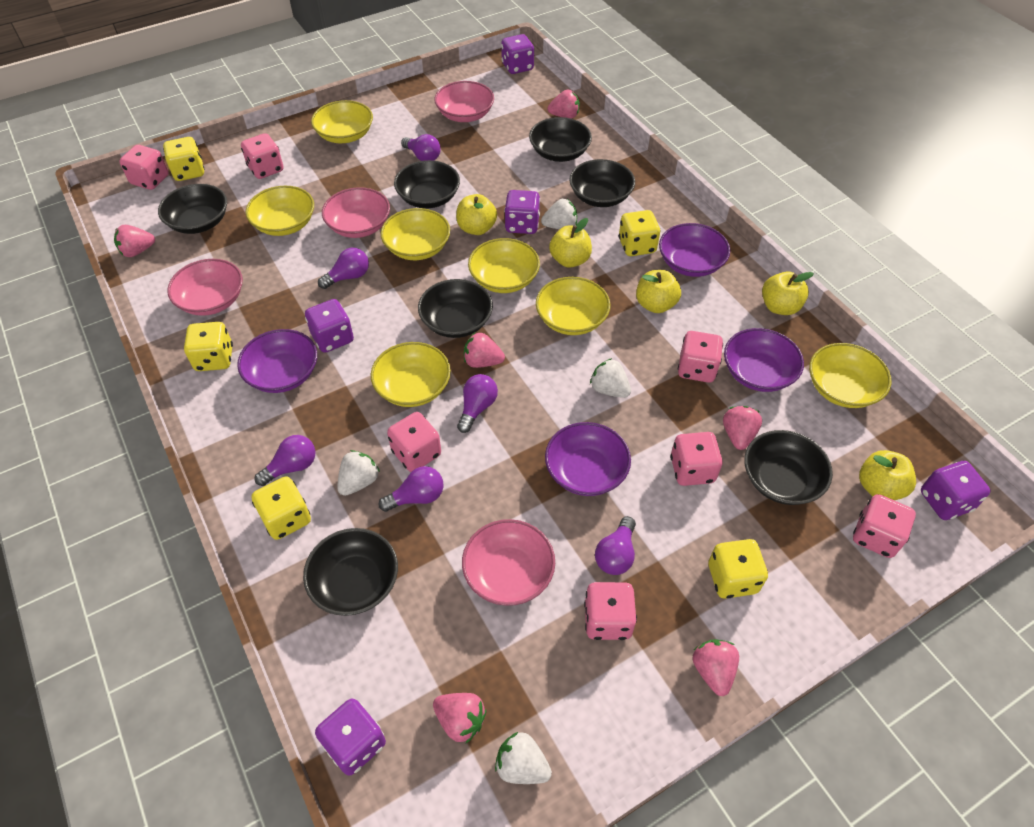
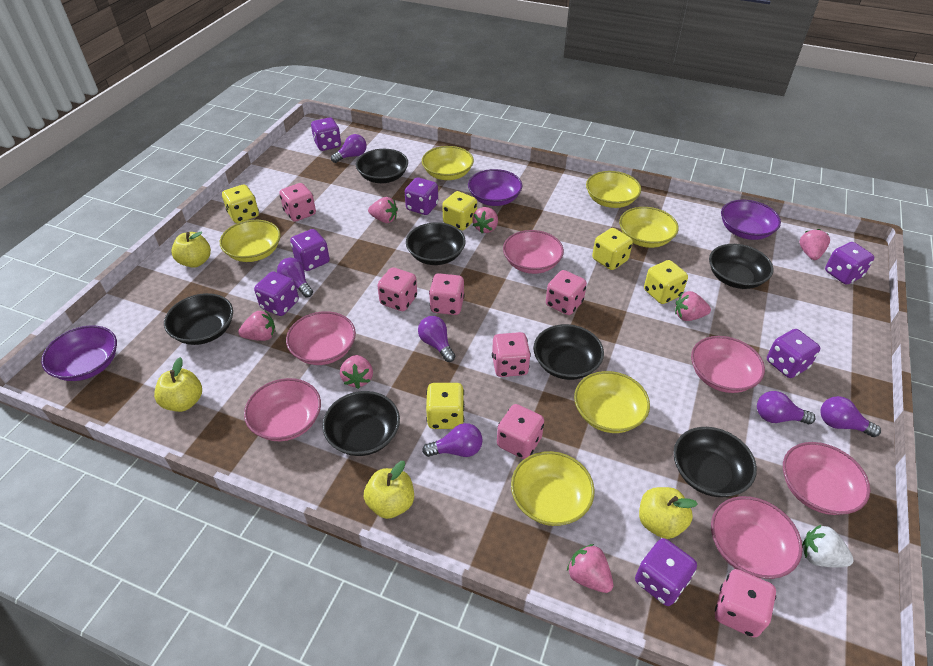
pink bowl: 4 -> 6
pink strawberry: 6 -> 7
purple bowl: 4 -> 3
purple dice: 5 -> 7
white strawberry: 4 -> 1
yellow apple: 5 -> 4
yellow bowl: 7 -> 6

